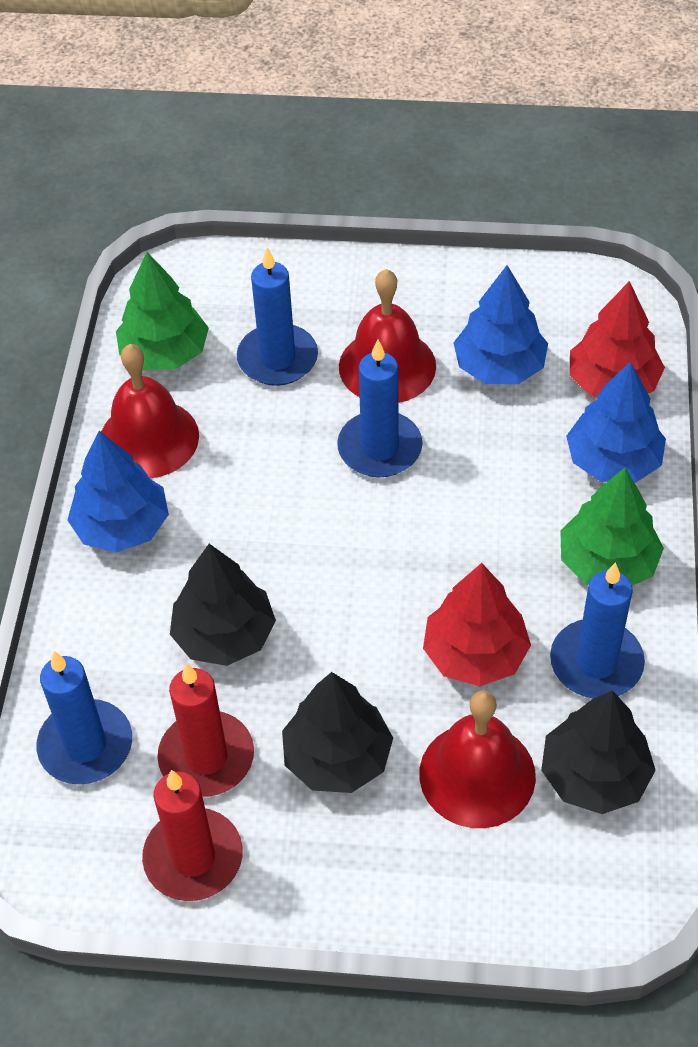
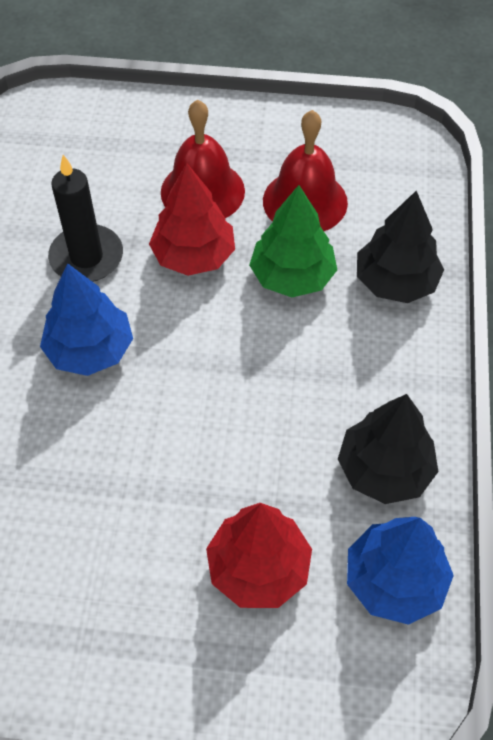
black candle: 0 -> 1
black tree: 3 -> 2
blue candle: 4 -> 0
blue tree: 3 -> 2
green tree: 2 -> 1
red bell: 3 -> 2
red candle: 2 -> 0

